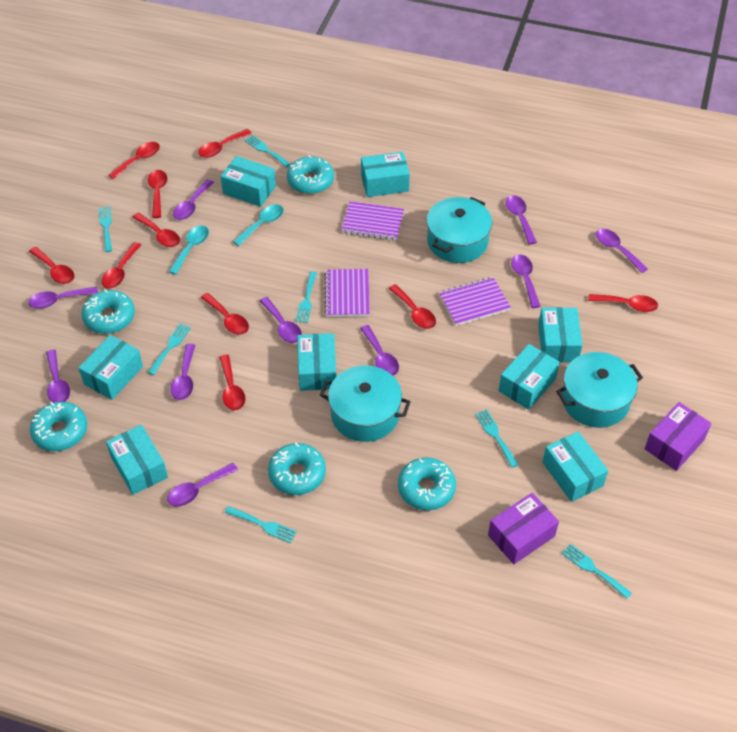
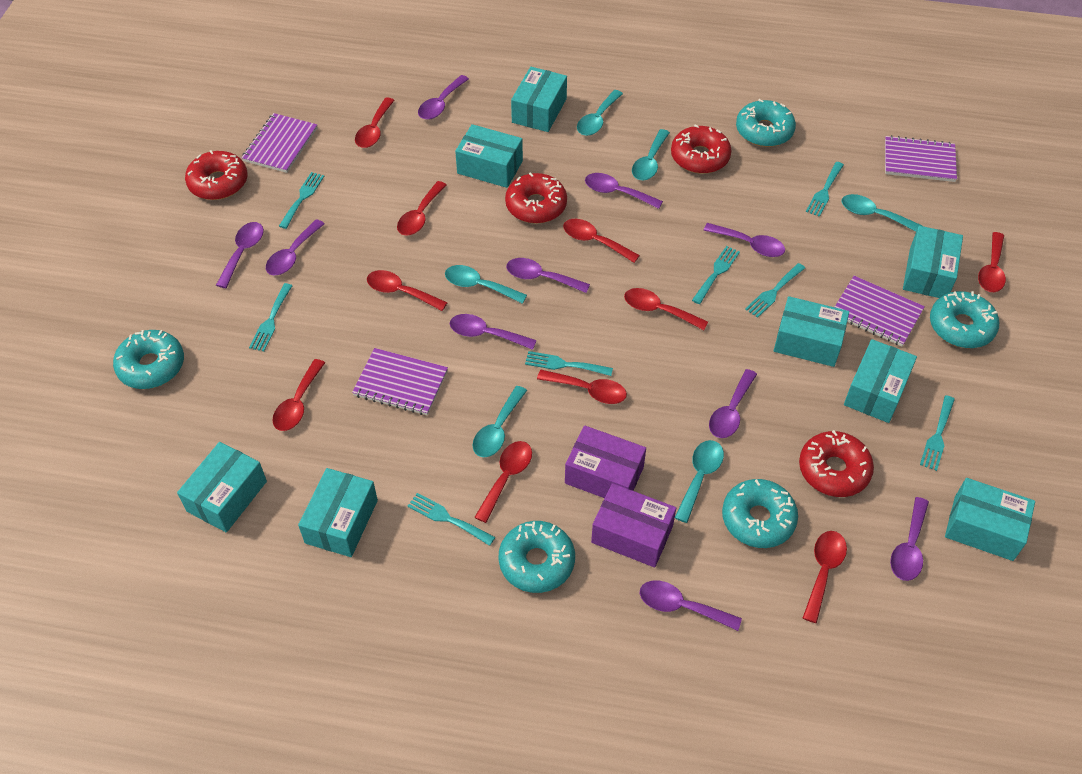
purple notebook: 3 -> 4
red donut: 0 -> 4
turquoise fork: 7 -> 8
turquoise pot: 3 -> 0
turquoise spoon: 2 -> 6

